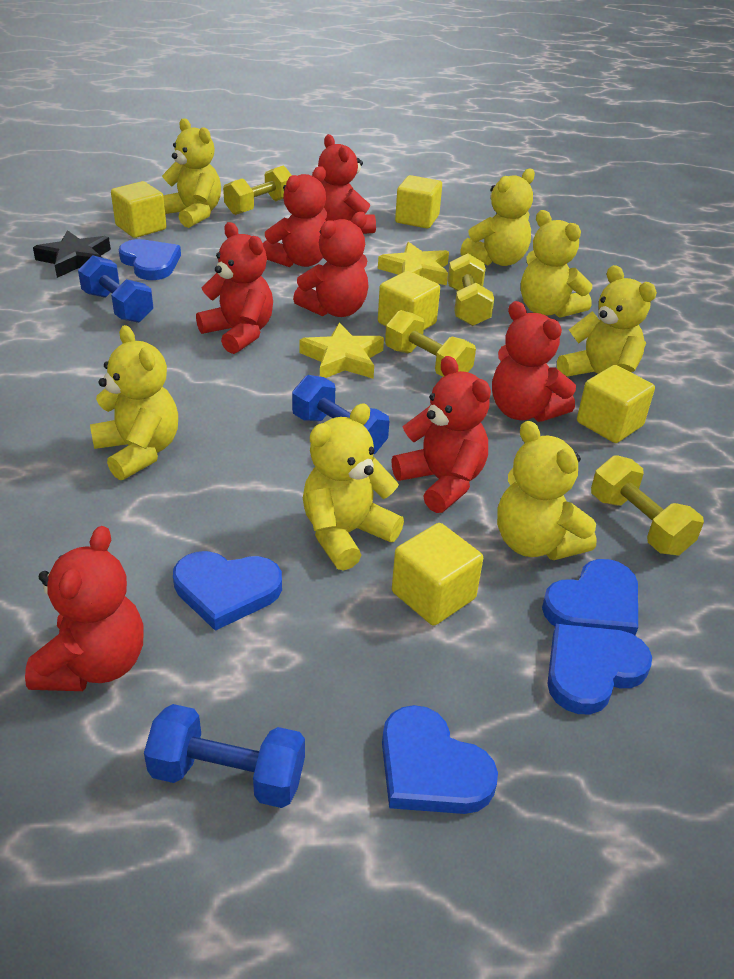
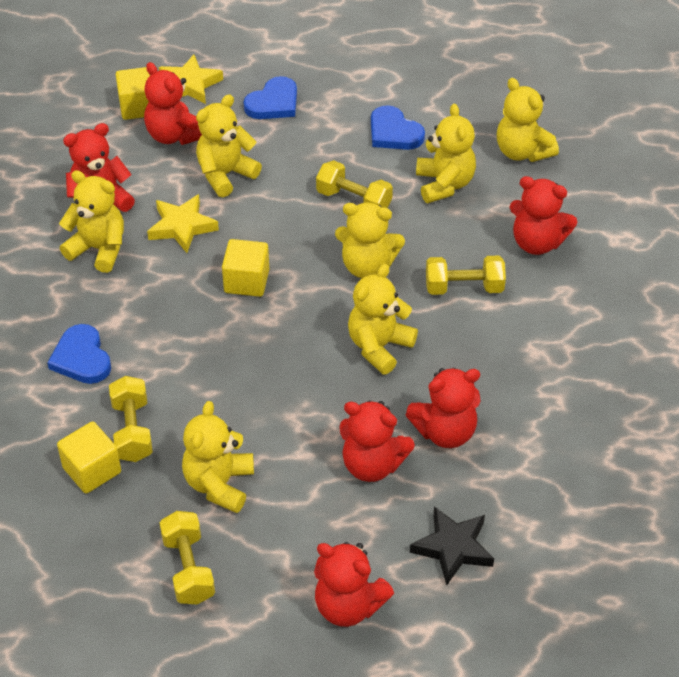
blue dumbbell: 3 -> 0
blue heart: 5 -> 3
red teddy bear: 7 -> 6
yellow cube: 5 -> 3

